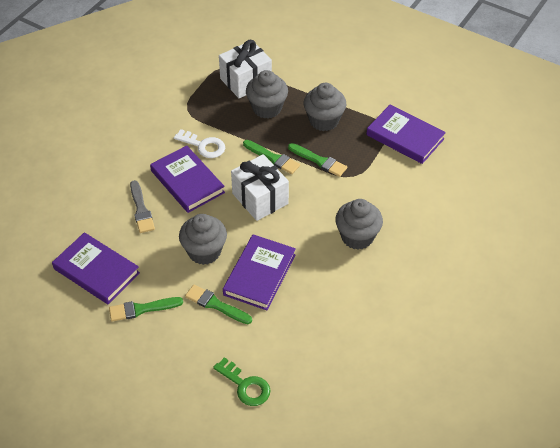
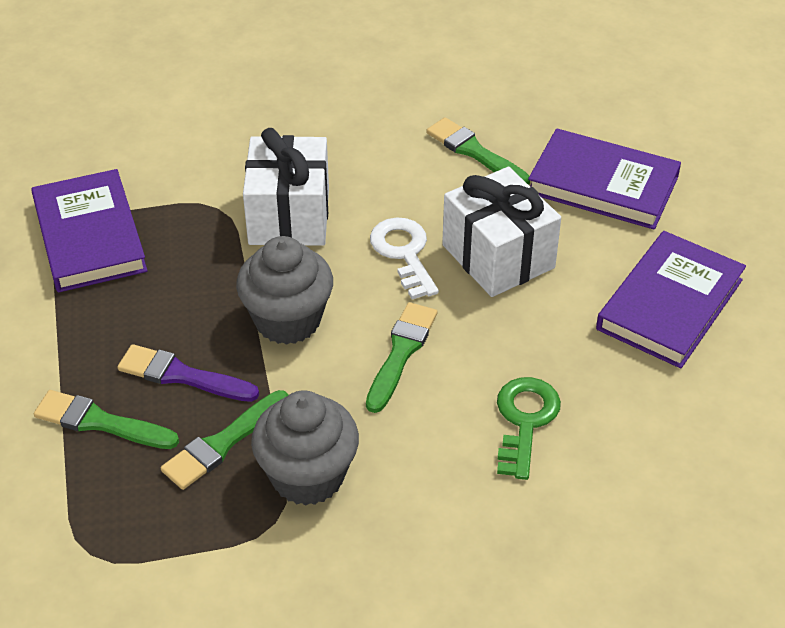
grey brush: 1 -> 0
grey cupcake: 4 -> 2
purple book: 4 -> 3
purple brush: 0 -> 1

